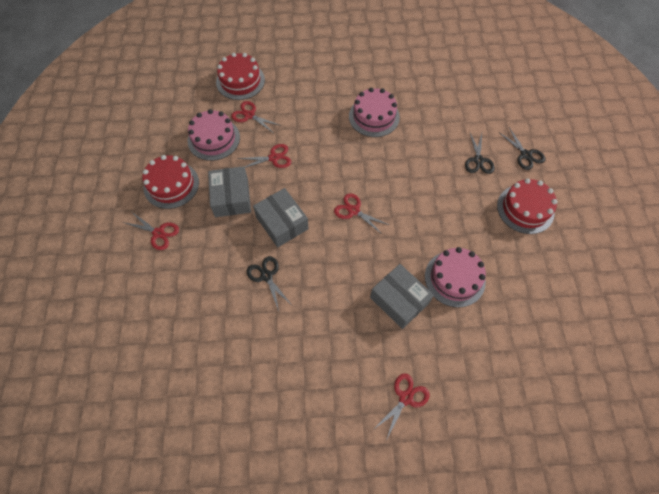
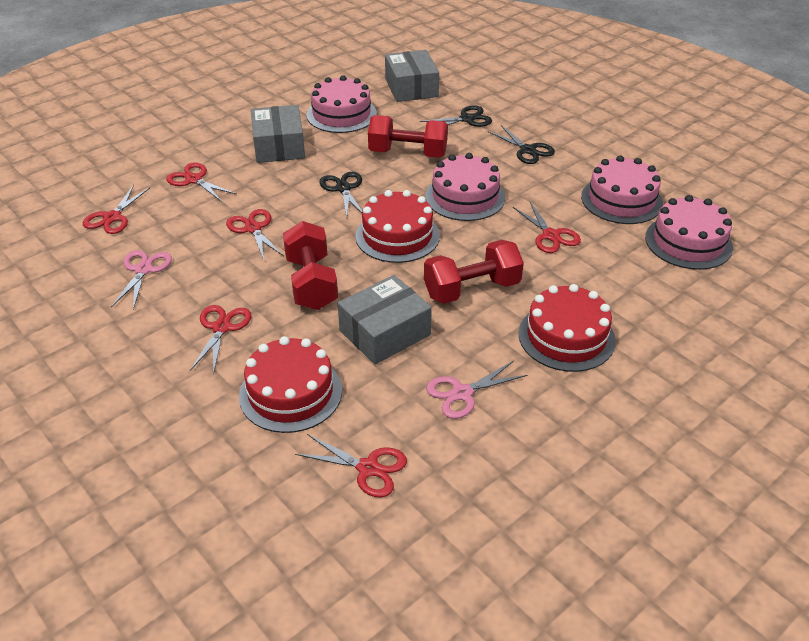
pink cake: 3 -> 4
pink scissors: 0 -> 2
red dumbbell: 0 -> 3
red scissors: 5 -> 6

